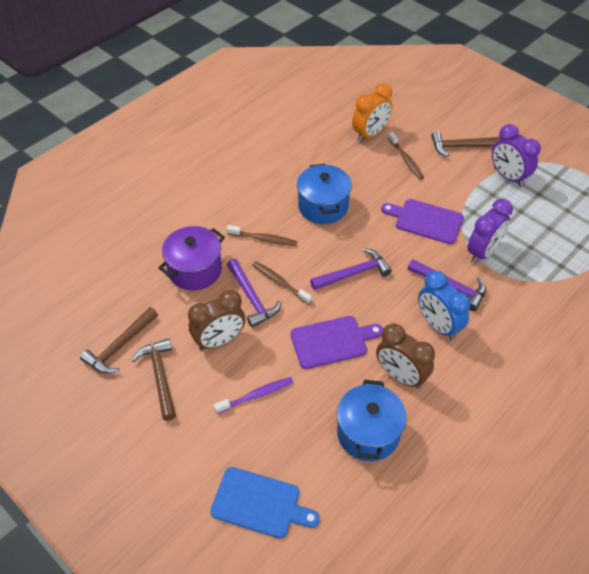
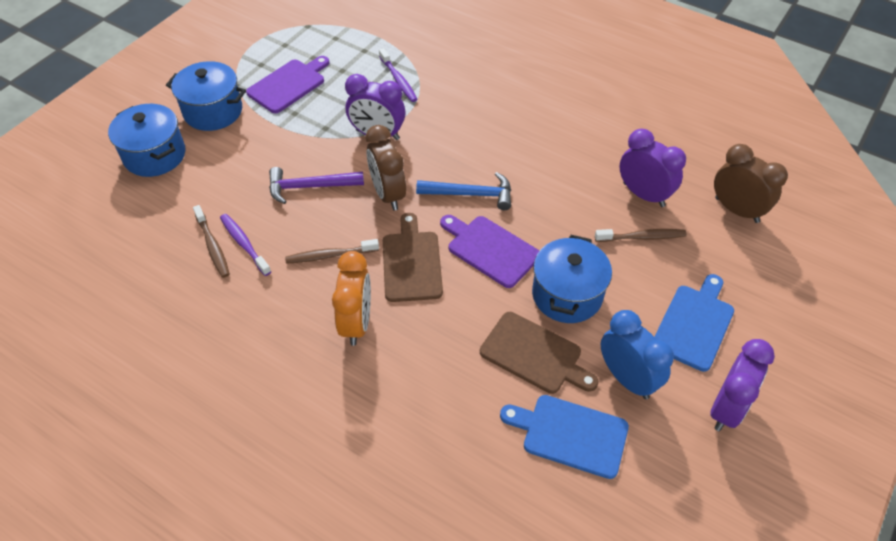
blue cutting board: 1 -> 2
blue hammer: 0 -> 1
blue pot: 2 -> 3
brown cutting board: 0 -> 2
brown hammer: 3 -> 0
purple clock: 2 -> 3
purple hammer: 3 -> 1
purple pot: 1 -> 0
purple toothbrush: 1 -> 2

